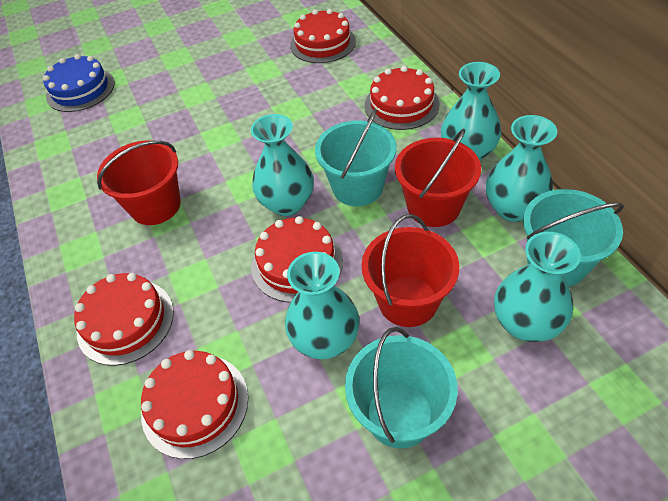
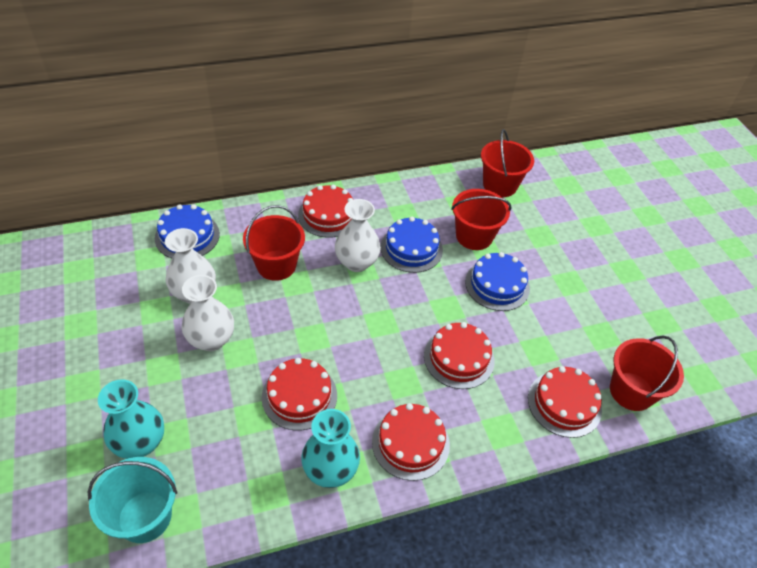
blue cake: 1 -> 3
red bucket: 3 -> 4
turquoise bucket: 3 -> 1
turquoise vase: 5 -> 2
white vase: 0 -> 3

